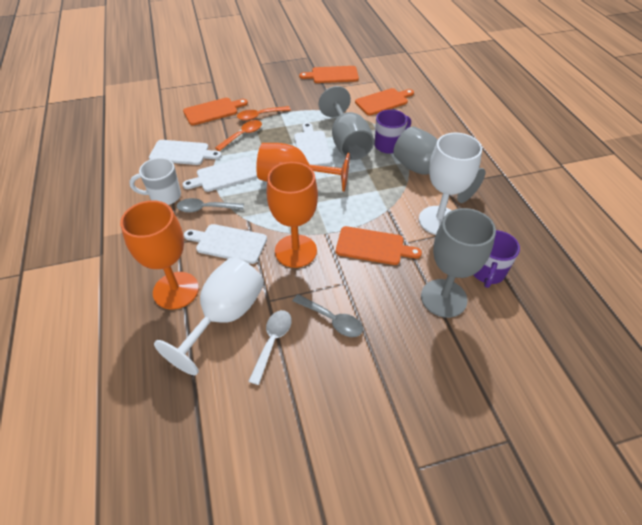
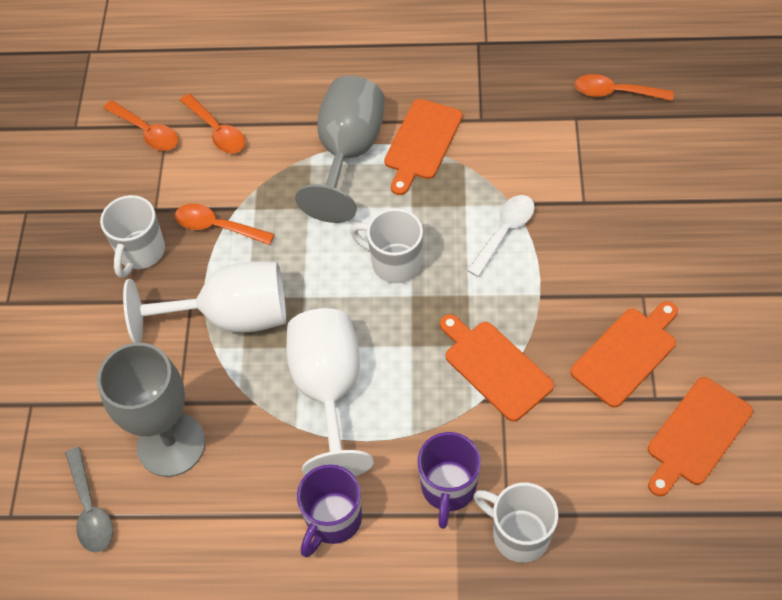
grey goblet: 3 -> 2
grey spoon: 2 -> 1
orange goblet: 3 -> 0
orange spoon: 2 -> 4
white cutting board: 4 -> 0
white mug: 1 -> 3

